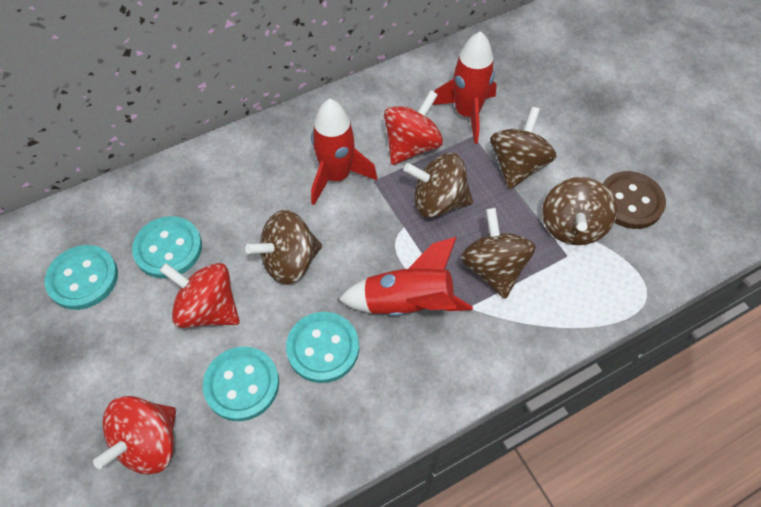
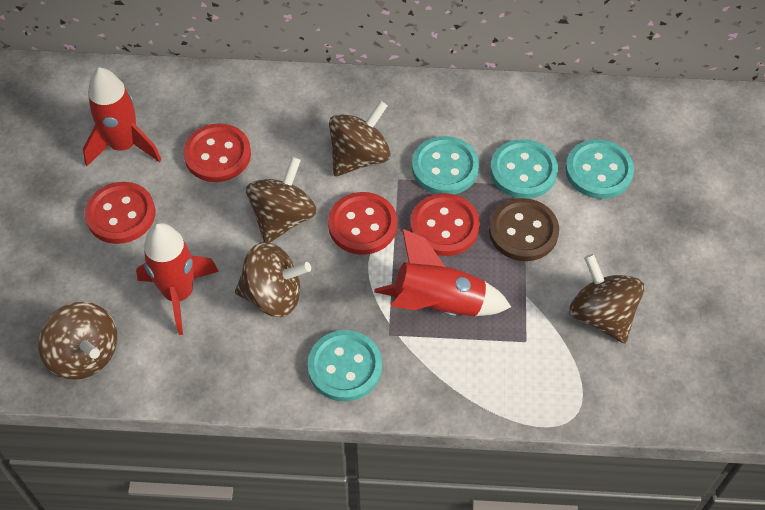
red button: 0 -> 4
red spinning top: 3 -> 0

